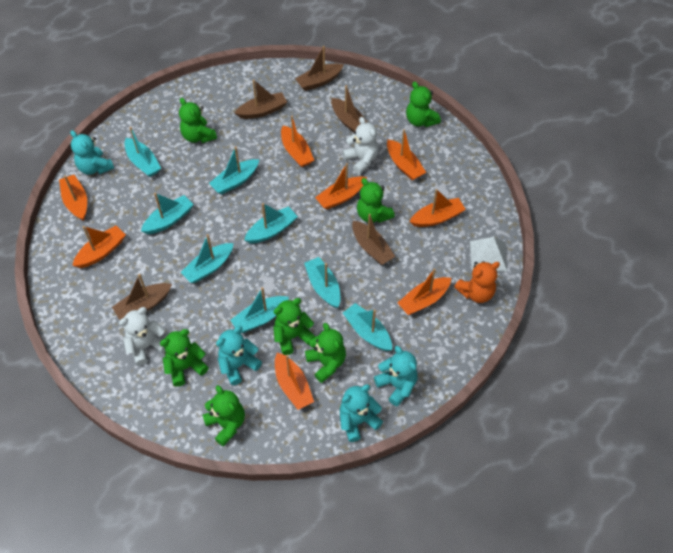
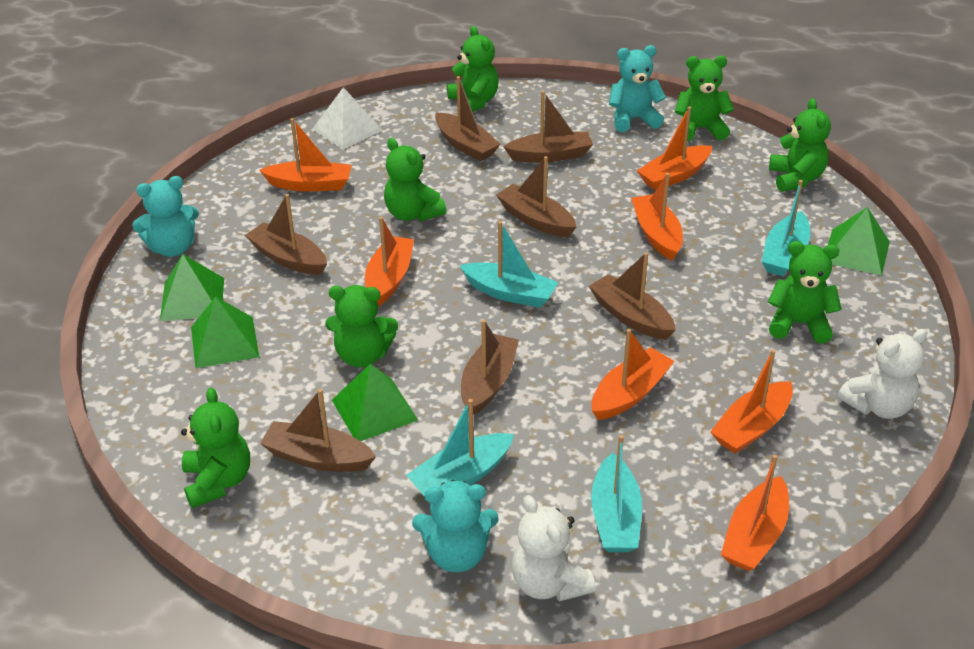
brown boat: 5 -> 7
green pyramid: 0 -> 4
orange boat: 8 -> 7
orange teddy bear: 1 -> 0
turquoise boat: 8 -> 4
turquoise teddy bear: 4 -> 3

